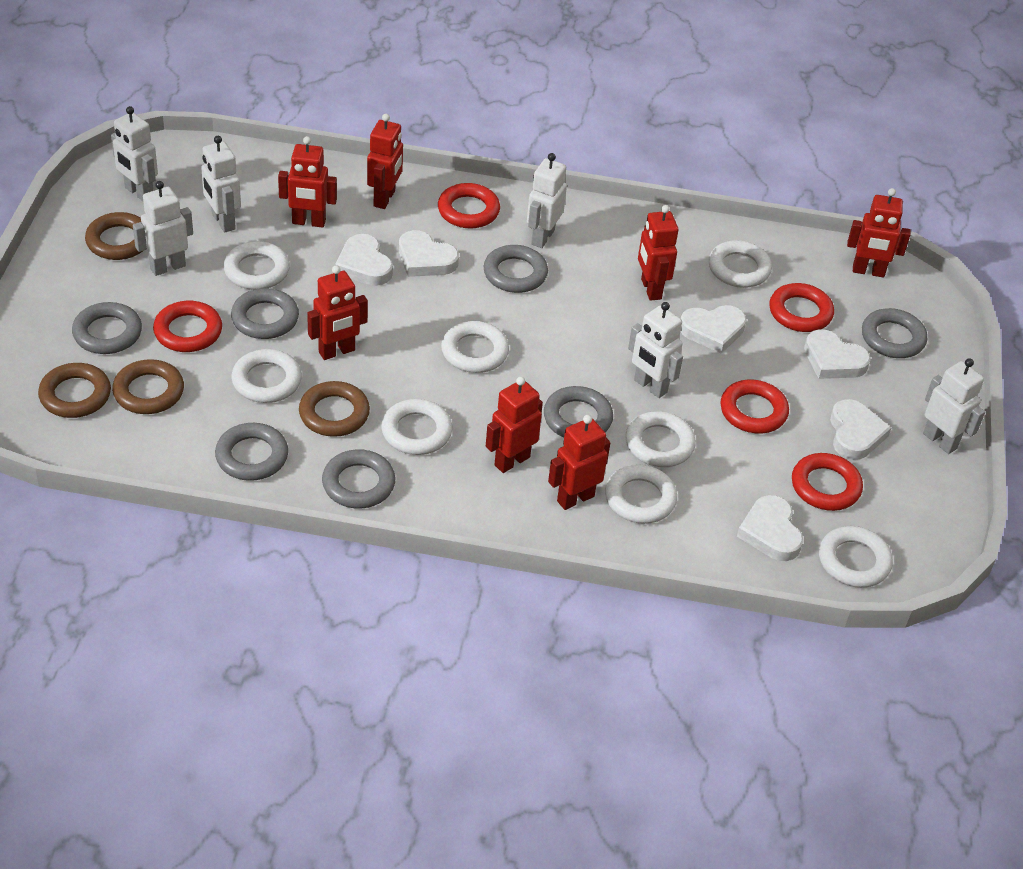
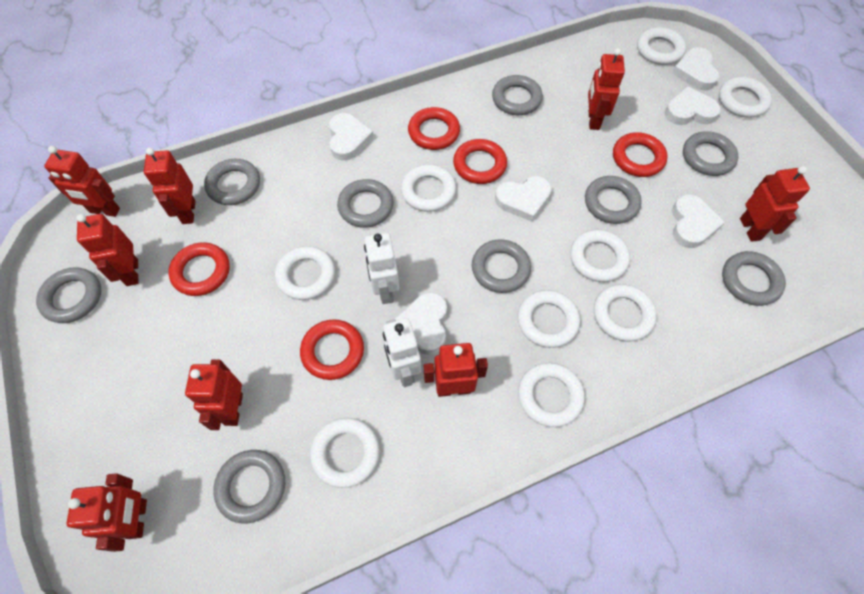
brown ring: 4 -> 0
grey ring: 7 -> 9
red robot: 7 -> 8
white ring: 8 -> 9
white robot: 6 -> 2

